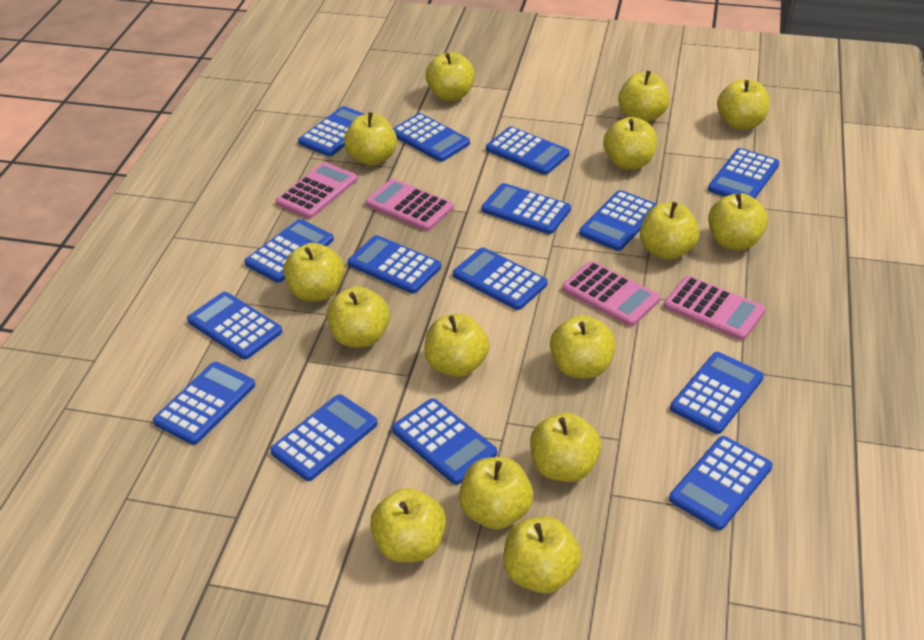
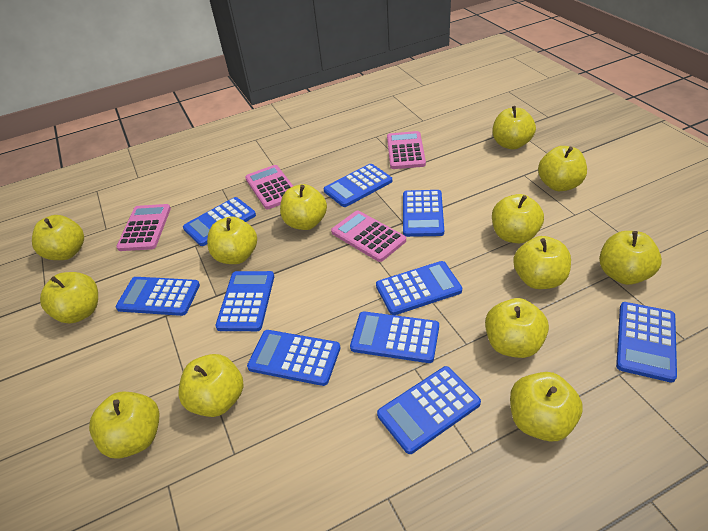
blue calculator: 15 -> 10
yellow apple: 15 -> 13

